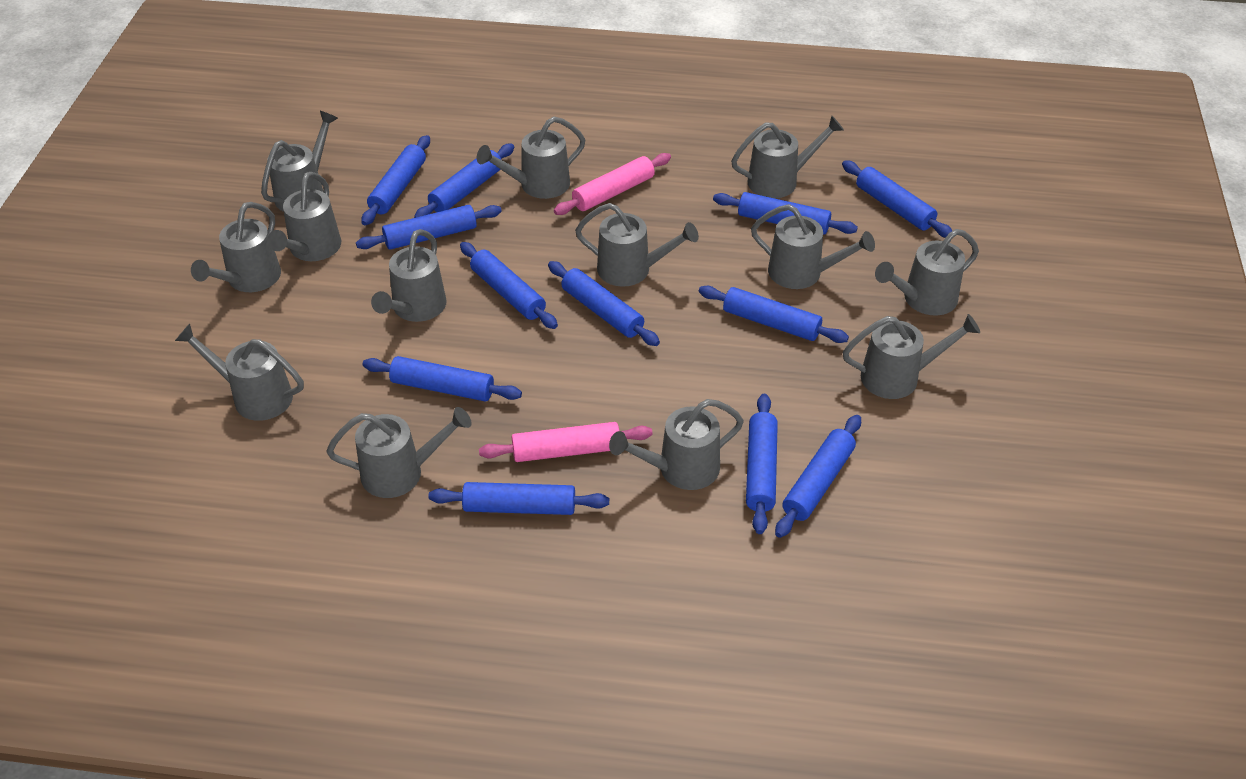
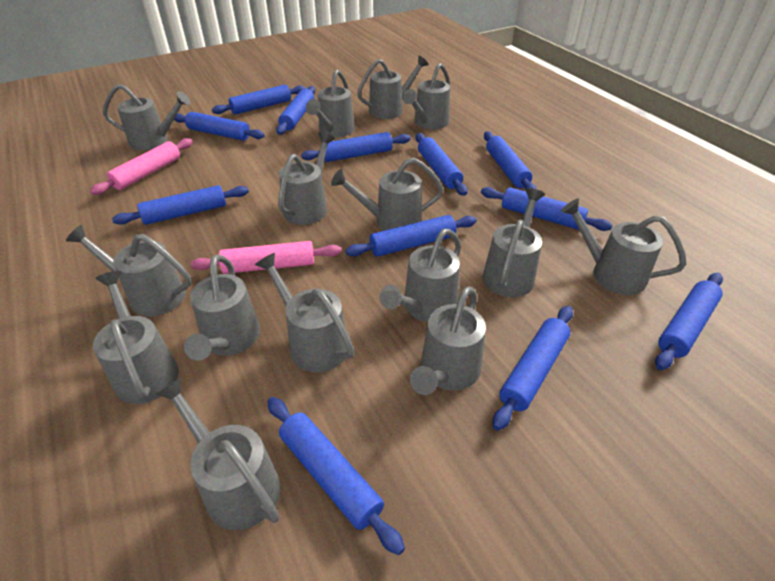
grey watering can: 13 -> 15

